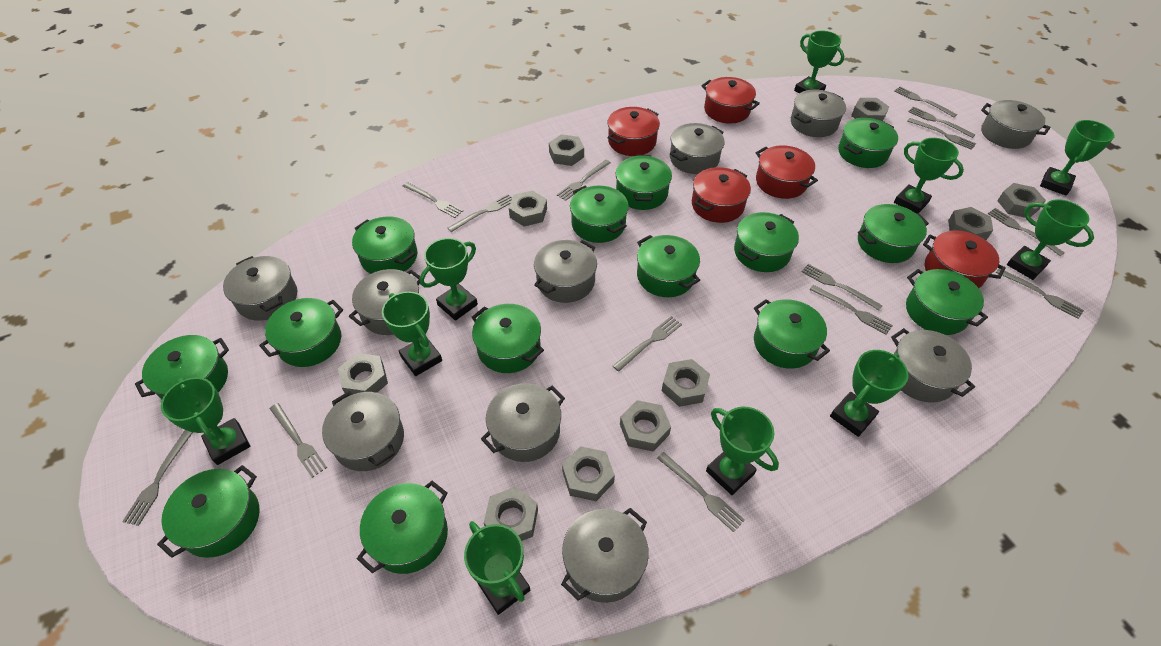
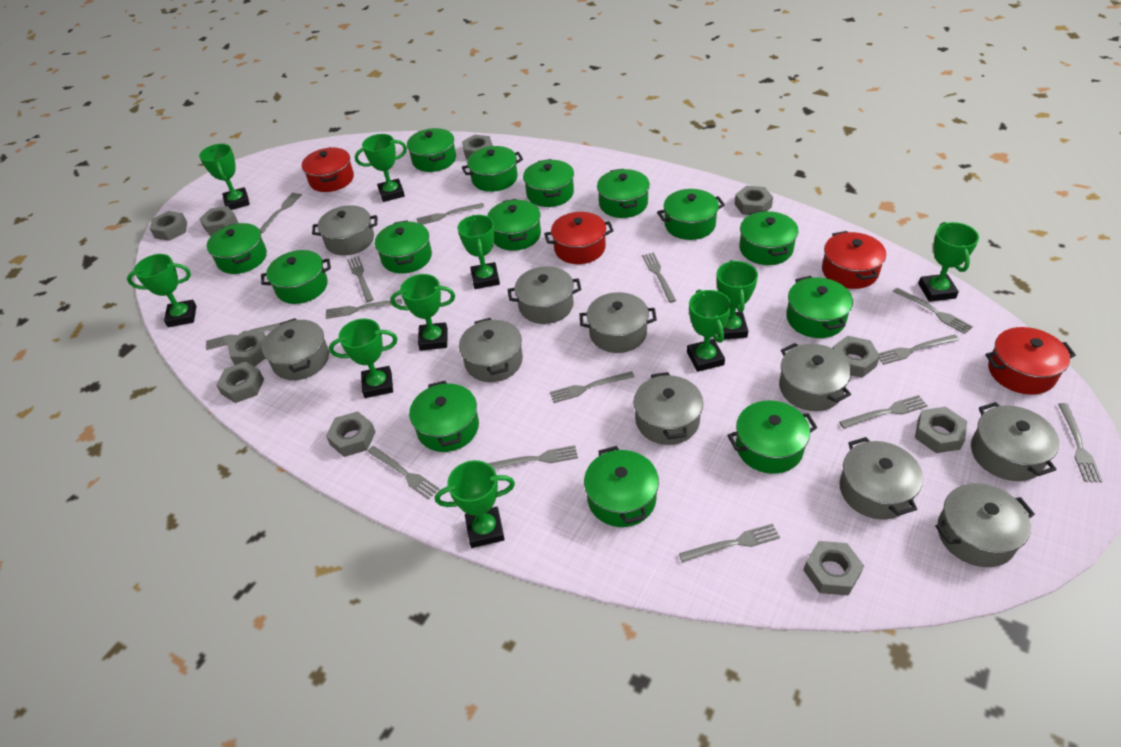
red pot: 5 -> 4

